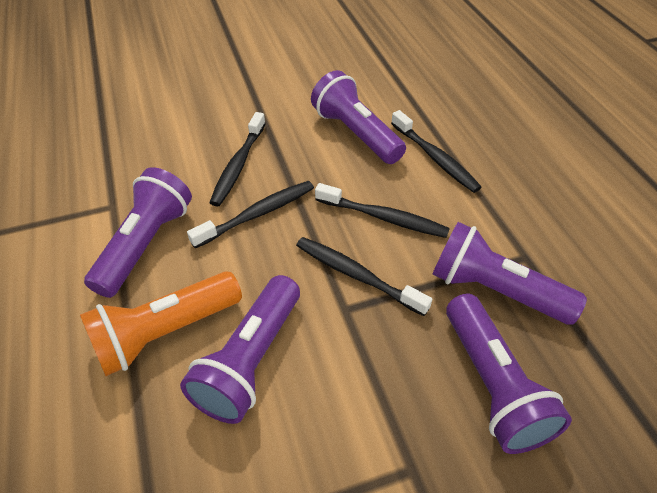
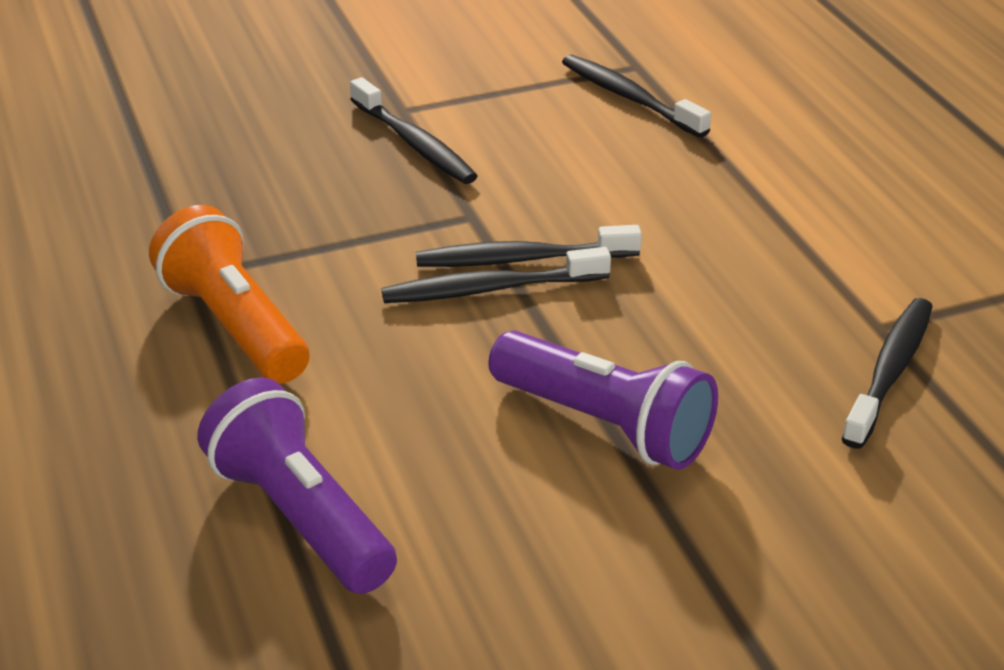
purple flashlight: 5 -> 2

